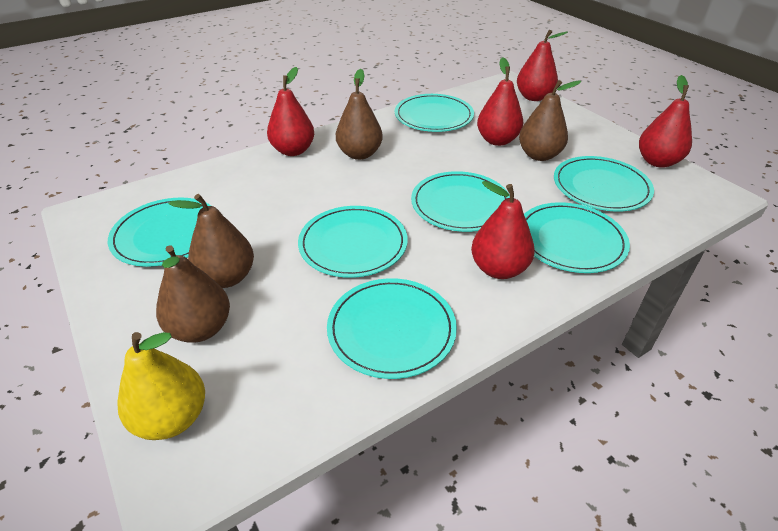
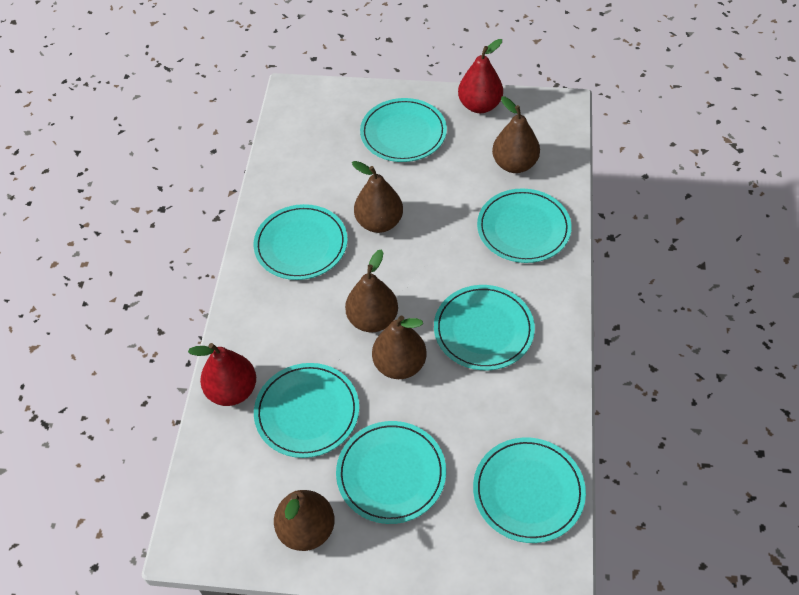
brown pear: 4 -> 5
red pear: 5 -> 2
yellow pear: 1 -> 0

